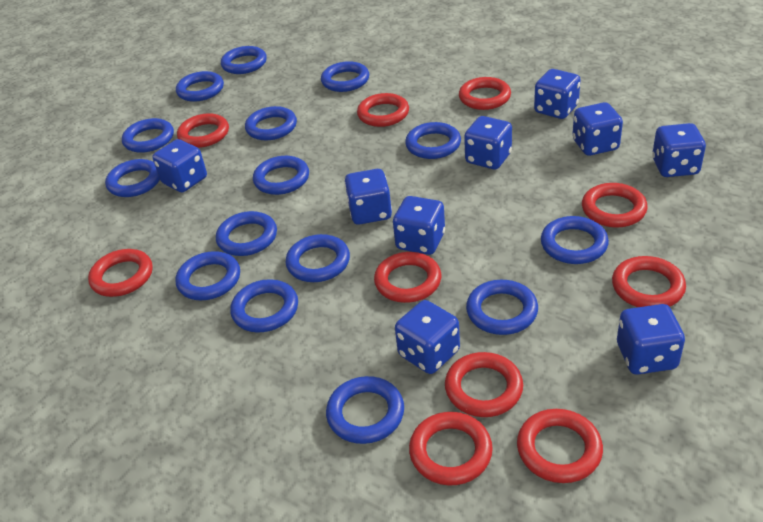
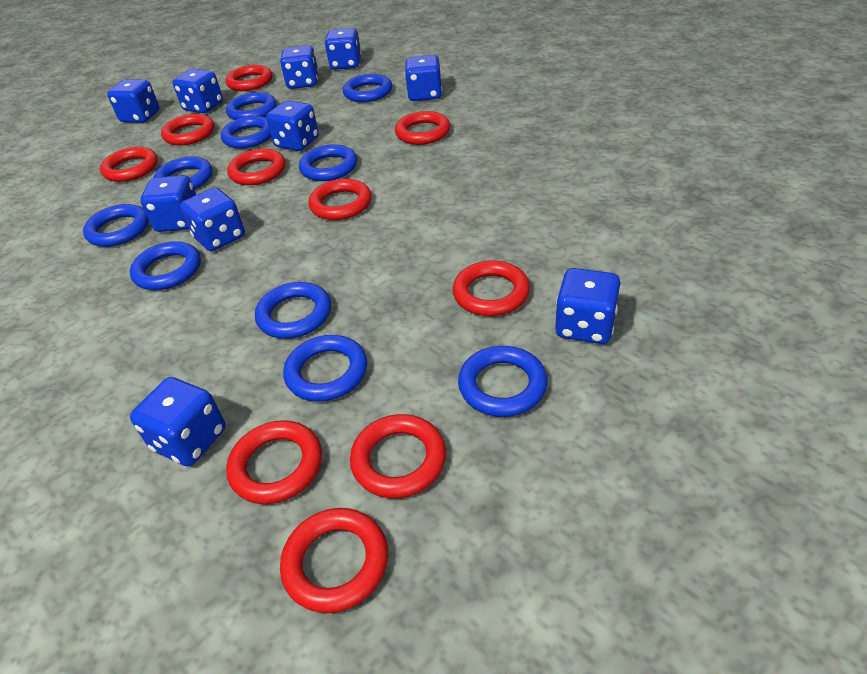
blue dice: 9 -> 10
blue ring: 15 -> 10

